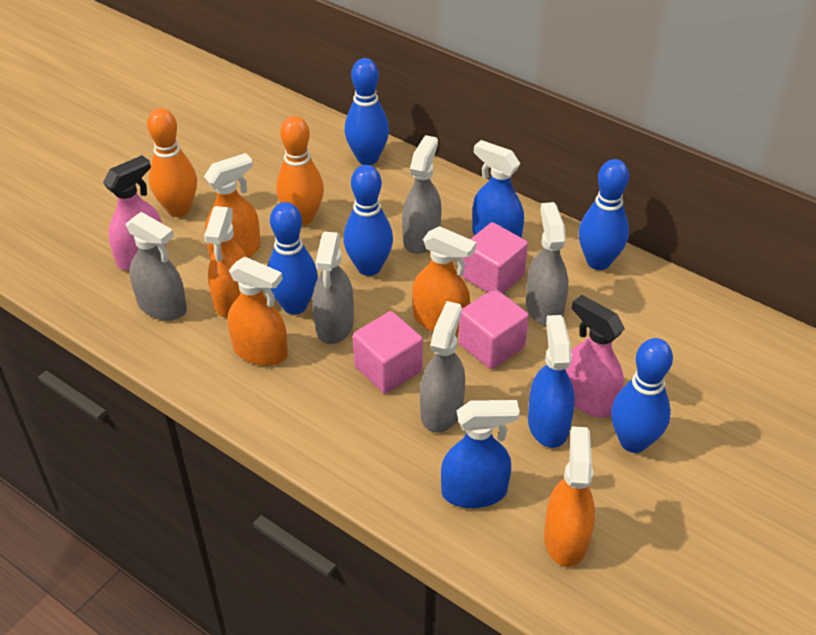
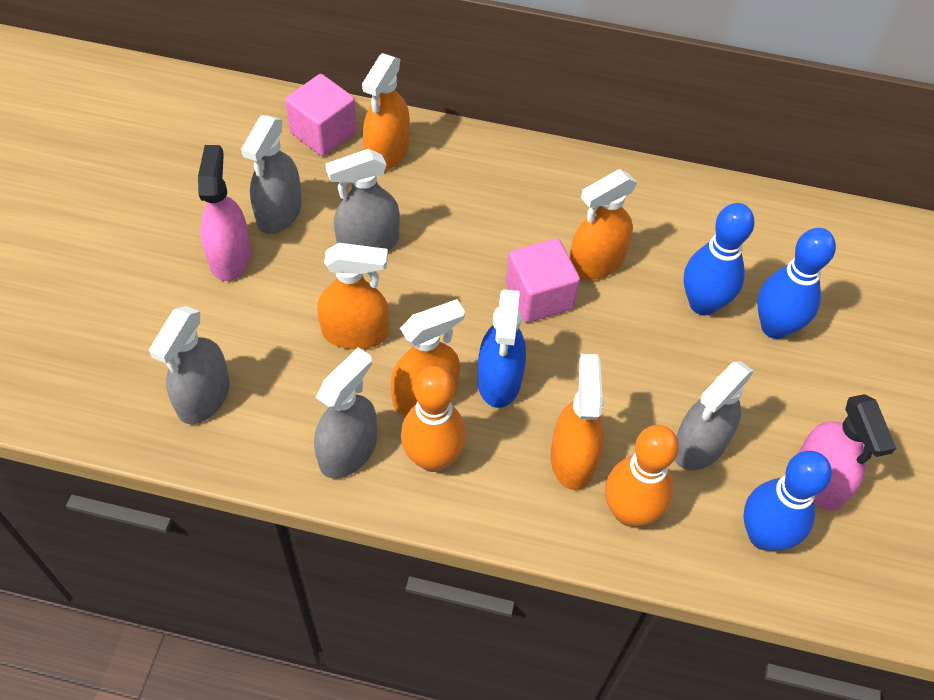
blue bowling pin: 5 -> 3
blue spray bottle: 3 -> 1
pink cube: 3 -> 2

